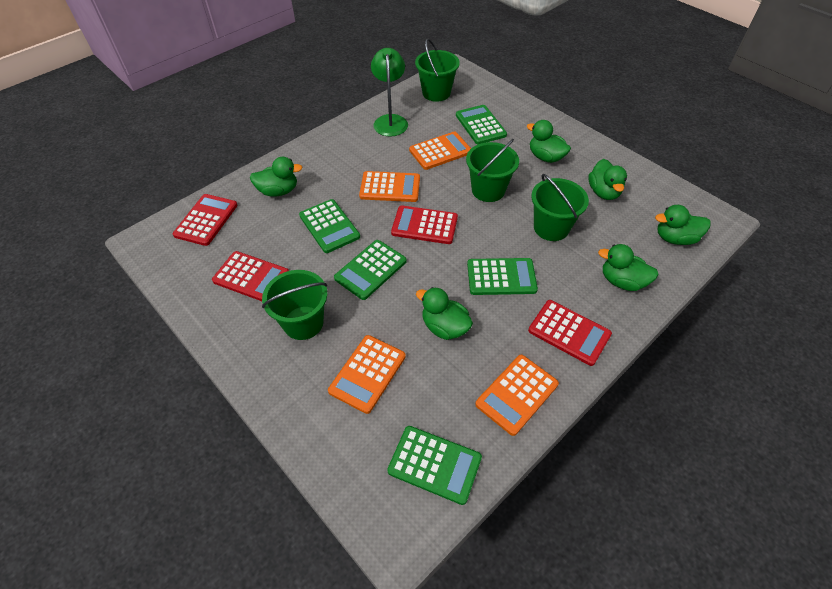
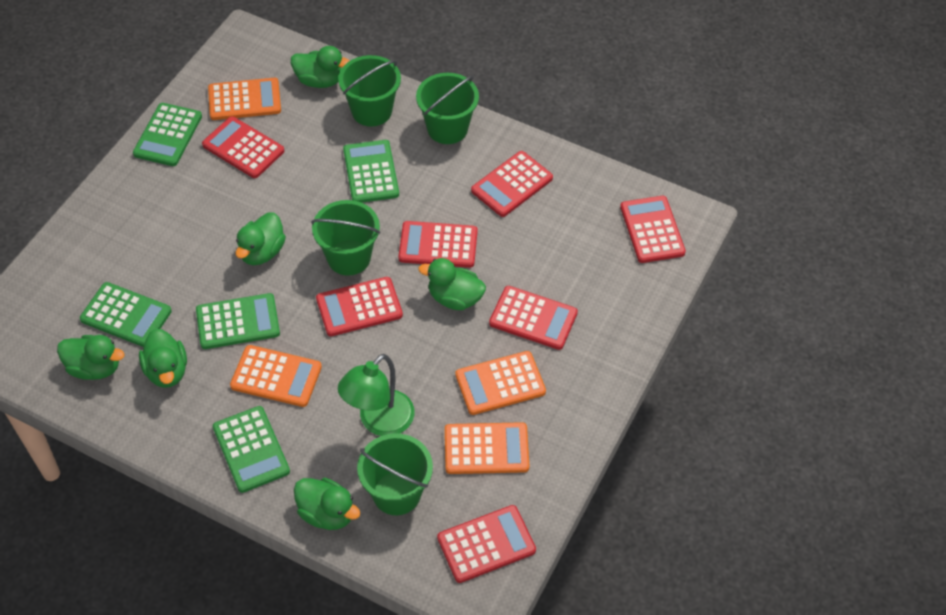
red calculator: 4 -> 7

